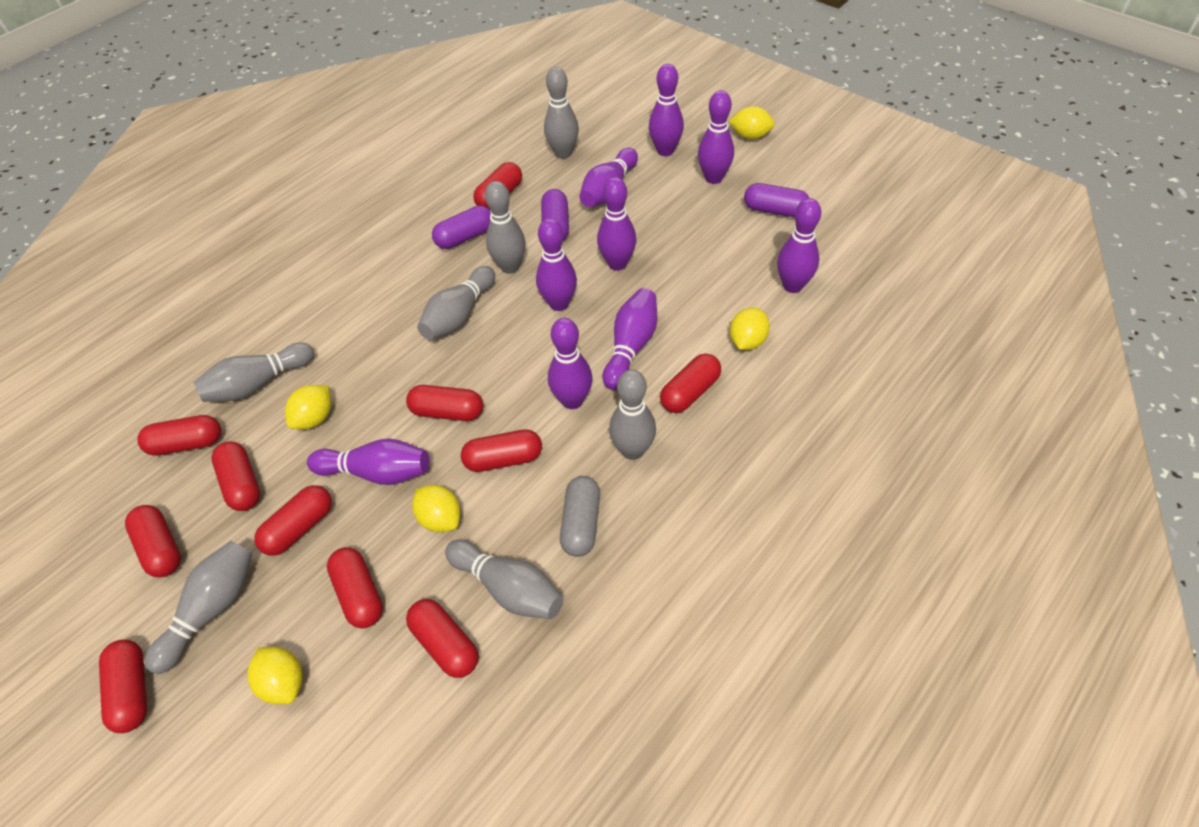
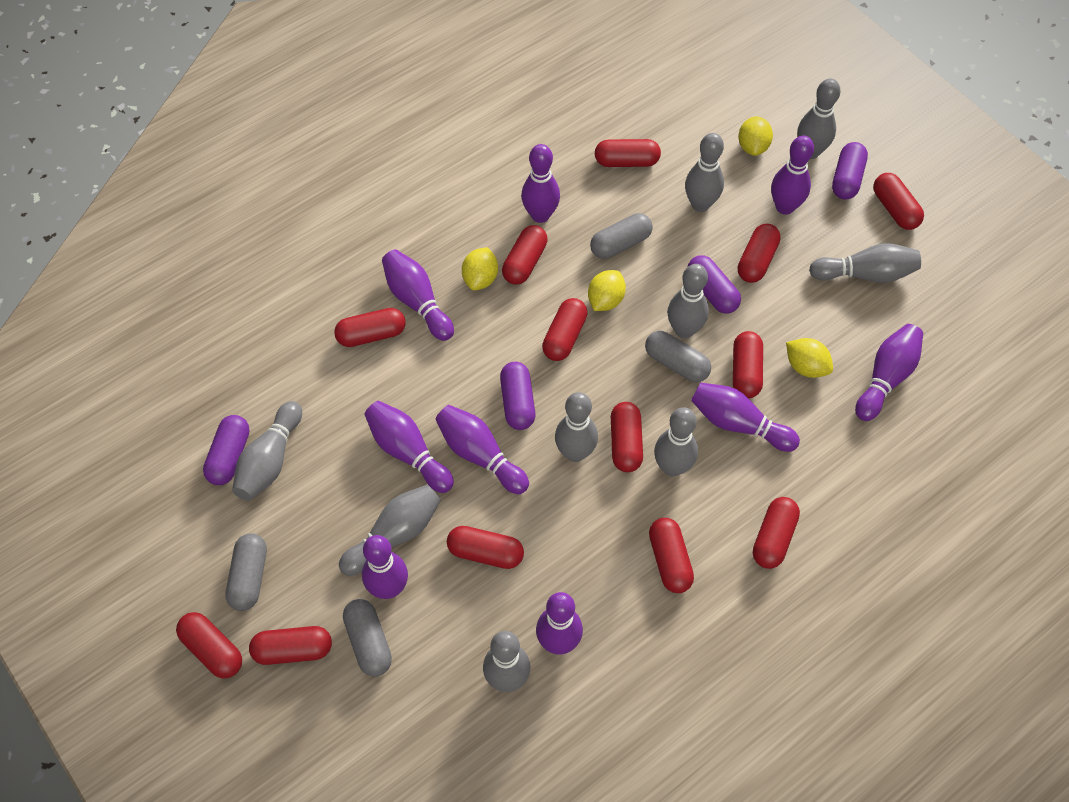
grey bowling pin: 7 -> 9
grey capsule: 1 -> 4
purple capsule: 3 -> 4
red capsule: 11 -> 13
yellow lemon: 5 -> 4

